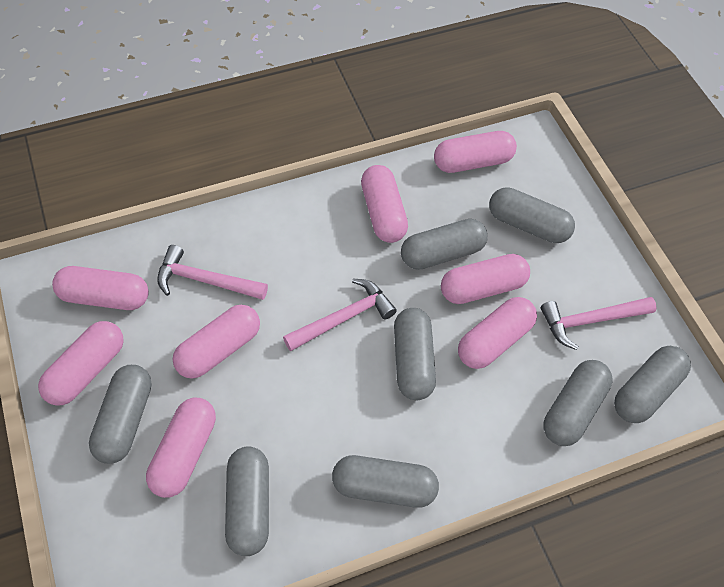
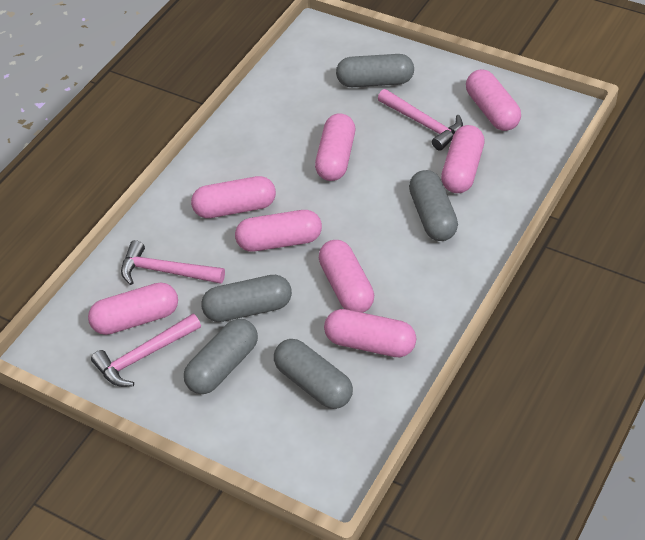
grey capsule: 8 -> 5

